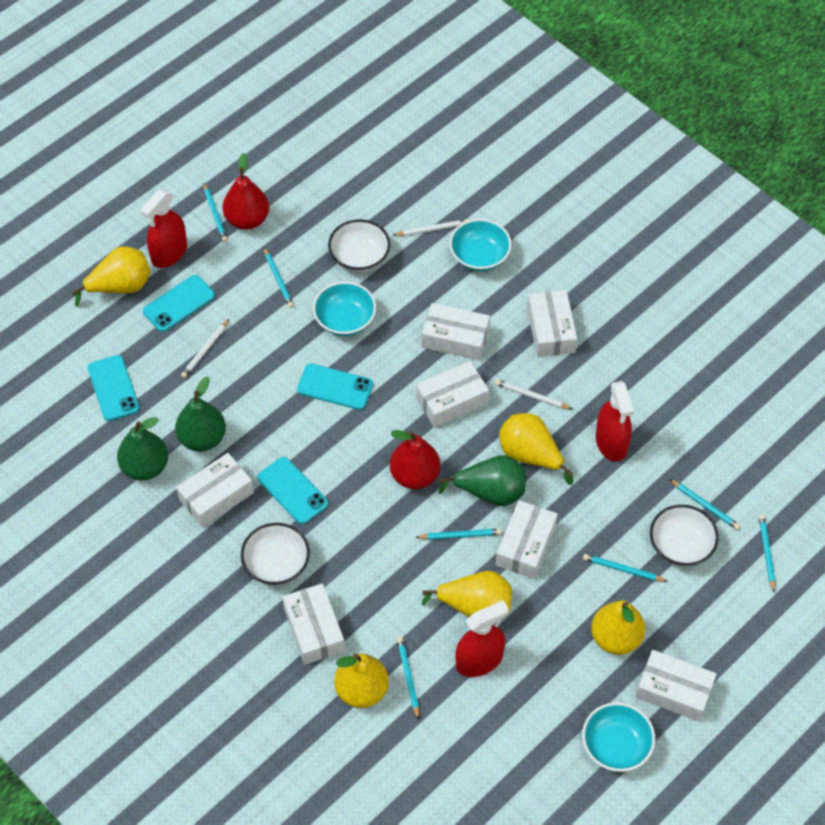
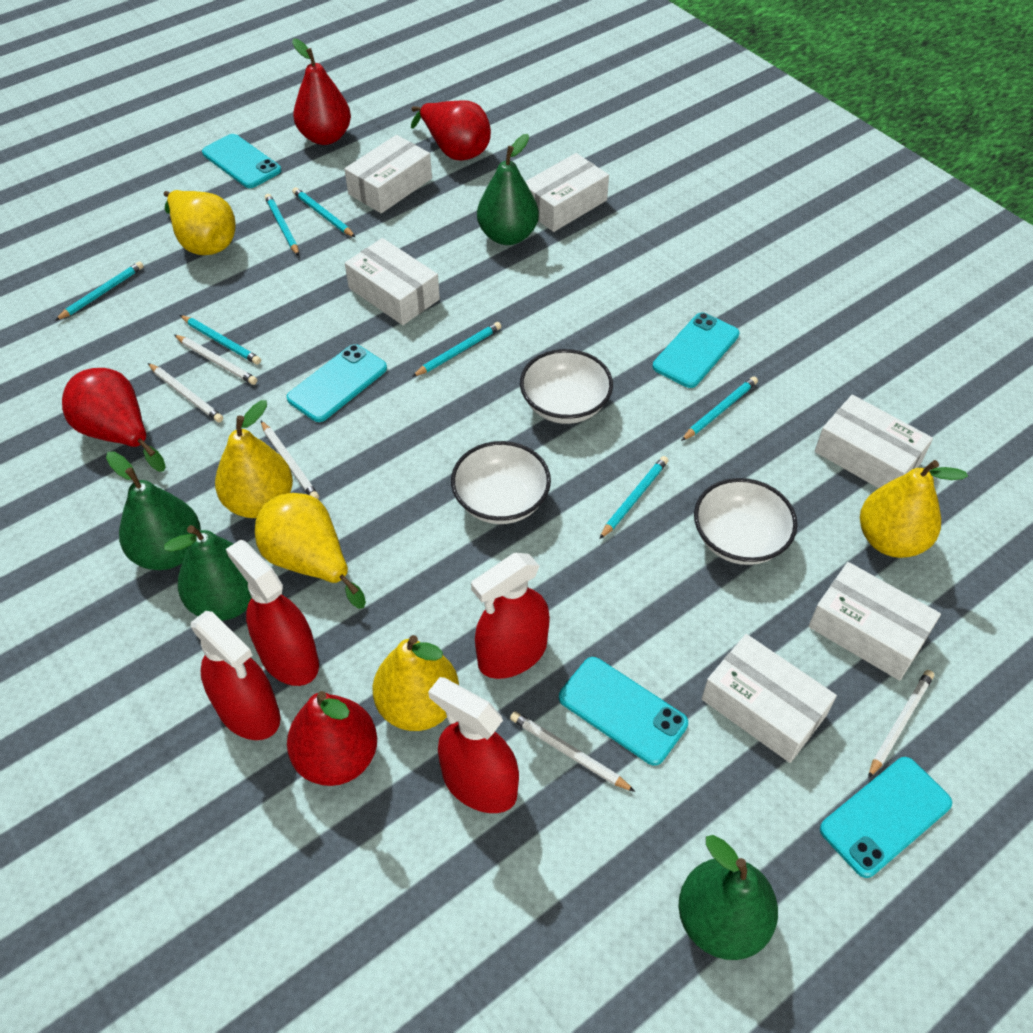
green pear: 3 -> 4
red pear: 2 -> 4
red spray bottle: 3 -> 4
turquoise bowl: 3 -> 0
turquoise phone: 4 -> 5
white box: 7 -> 6
white pencil: 3 -> 5

